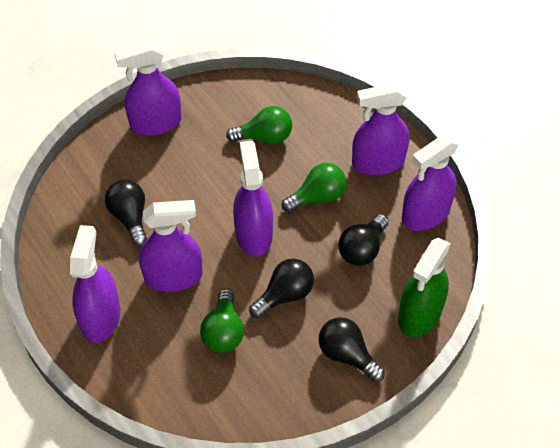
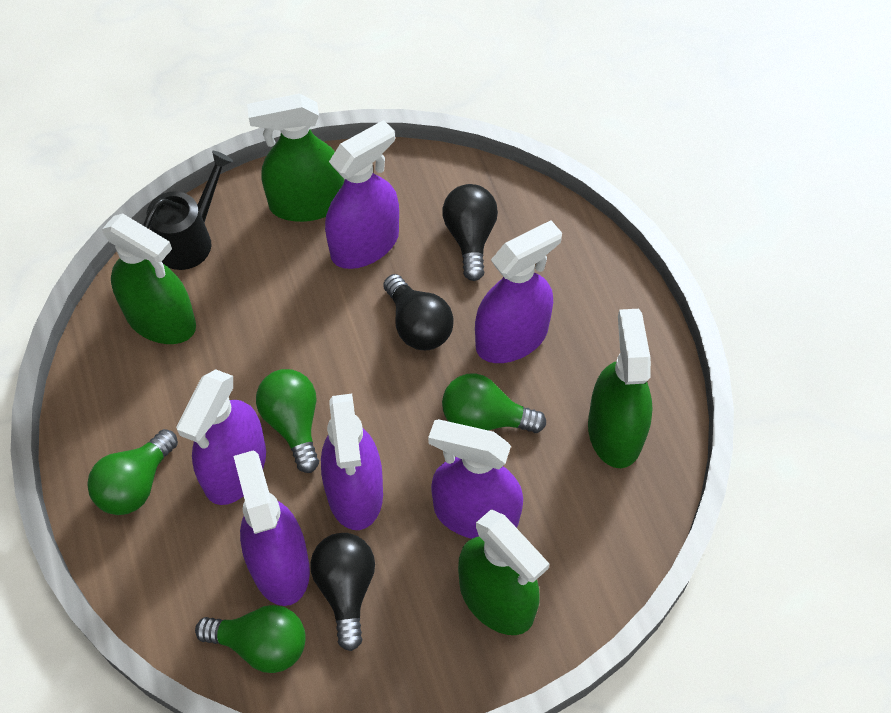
black light bulb: 4 -> 3
black watering can: 0 -> 1
green light bulb: 3 -> 4
green spray bottle: 1 -> 4

